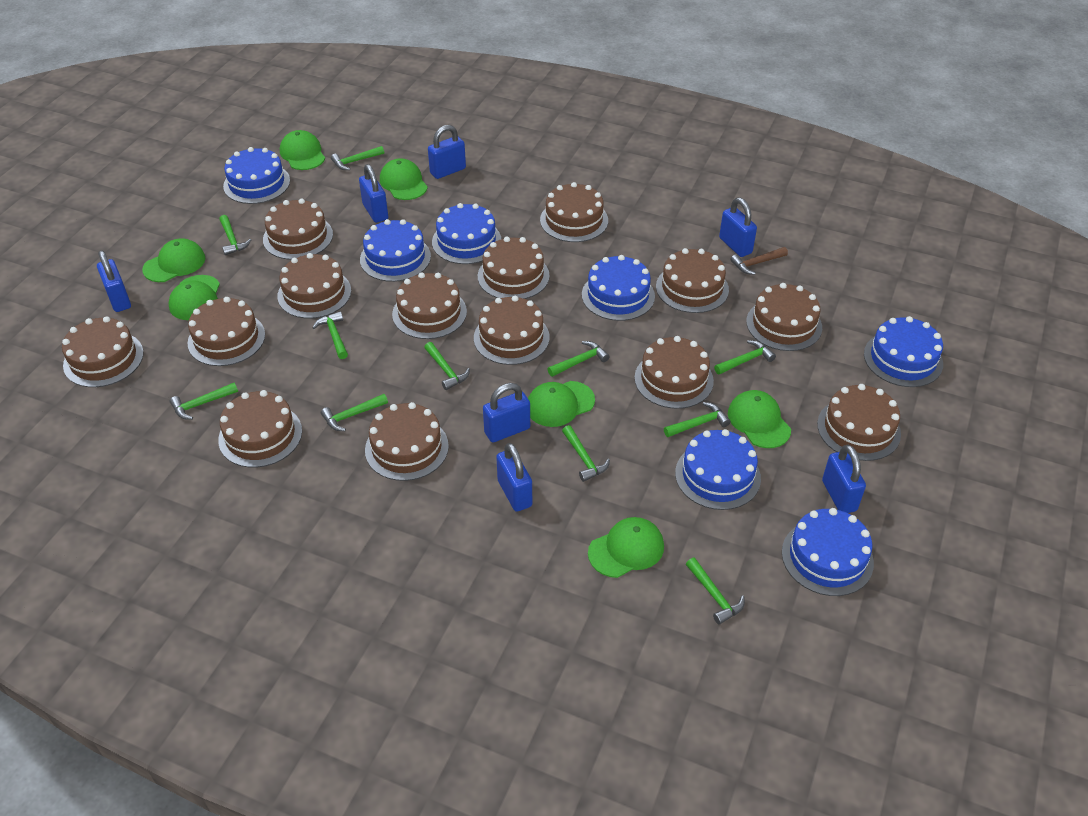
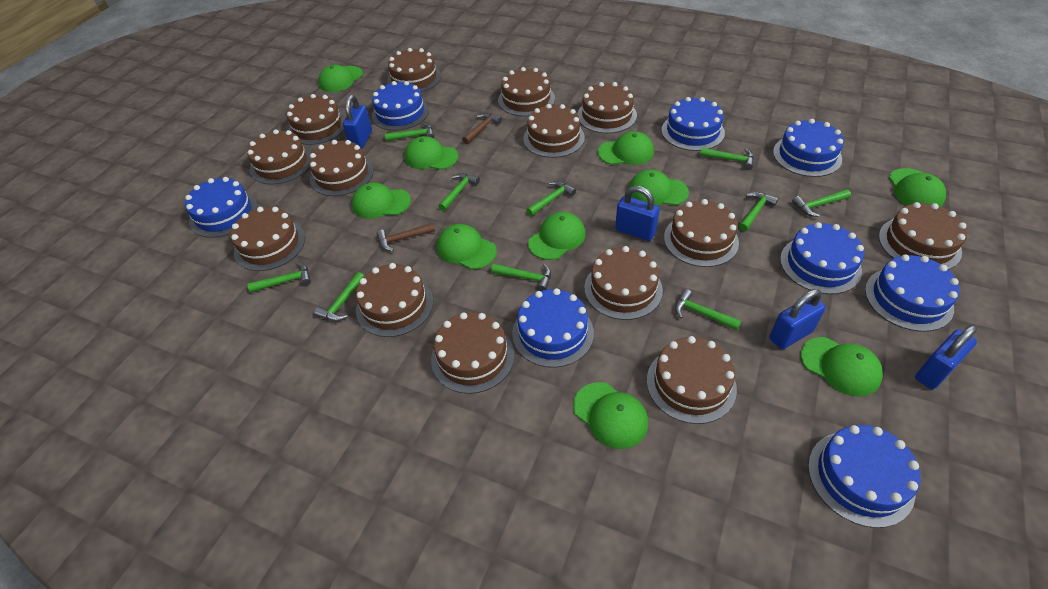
blue cake: 7 -> 8
blue padlock: 7 -> 4
brown hammer: 1 -> 2
green cap: 7 -> 10
green hammer: 11 -> 10

